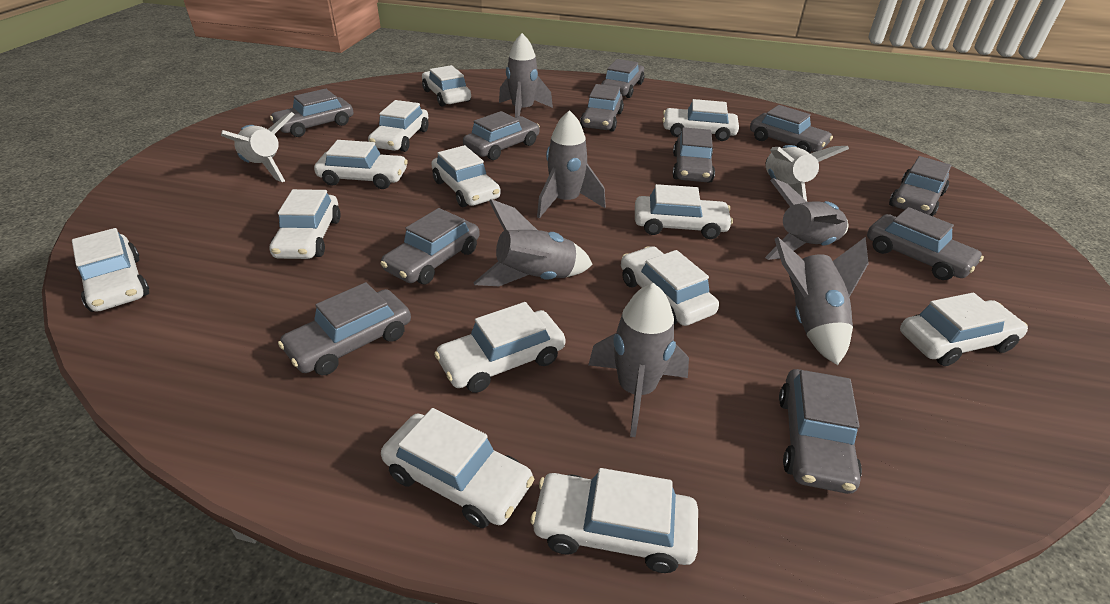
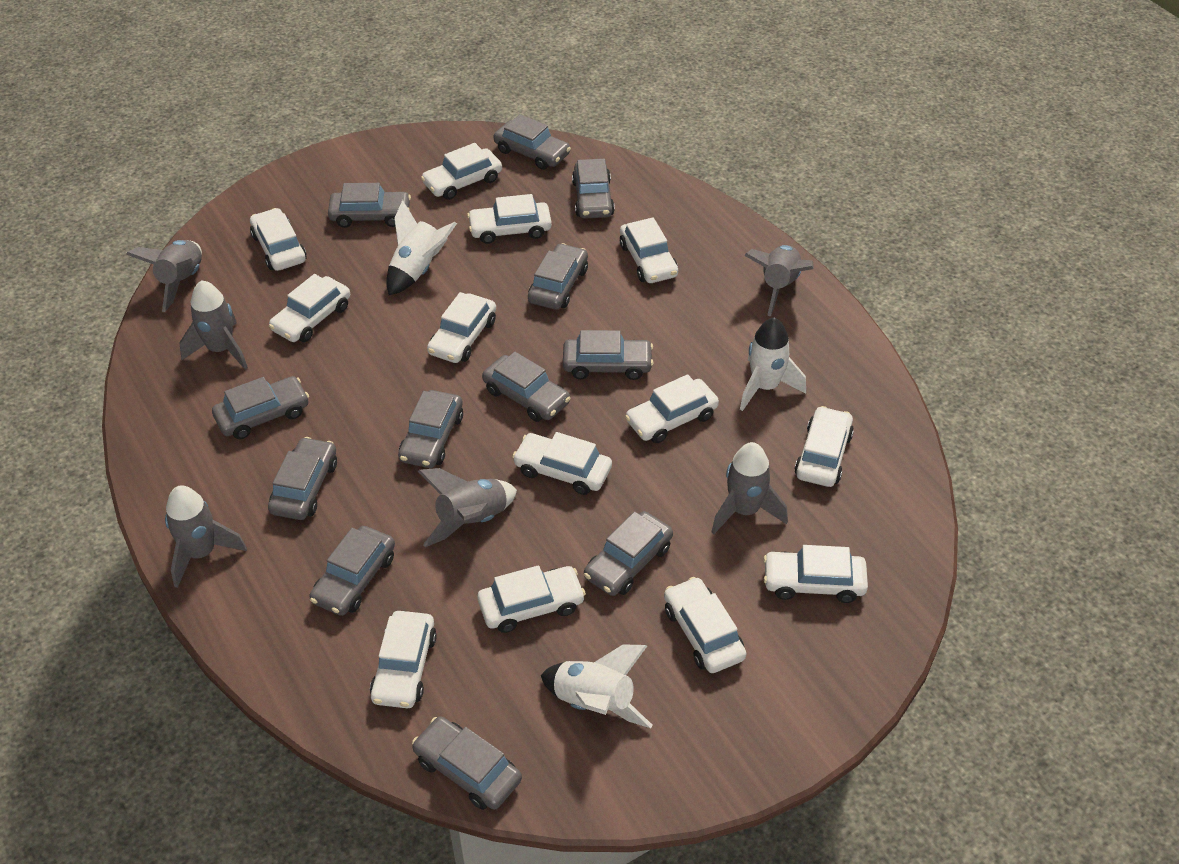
grey car: 11 -> 12
white rocket: 2 -> 3

